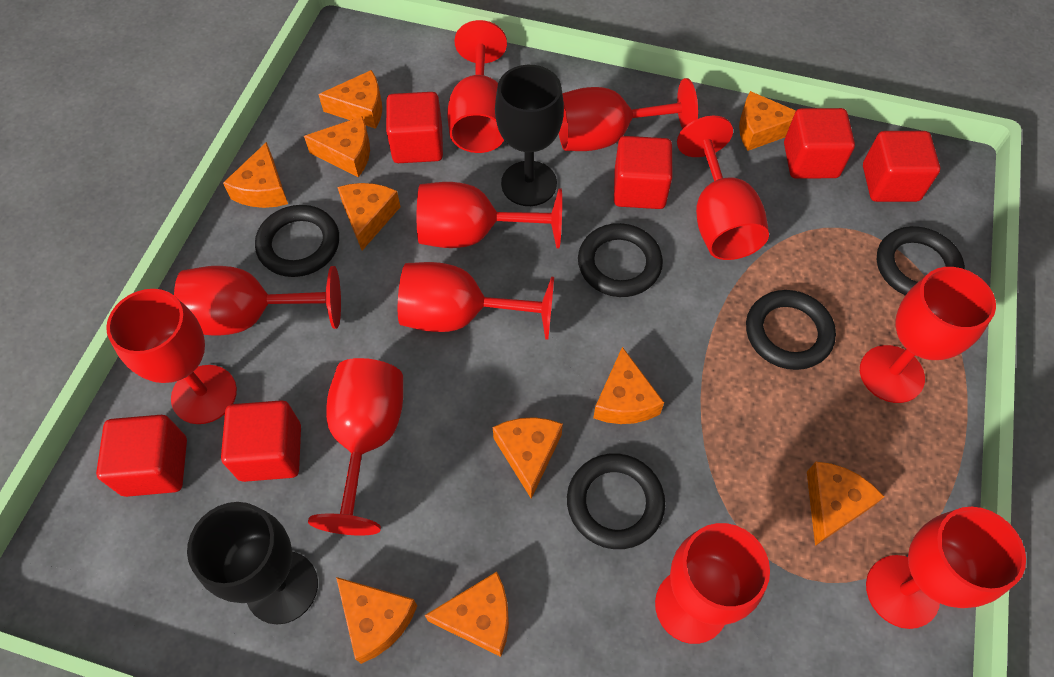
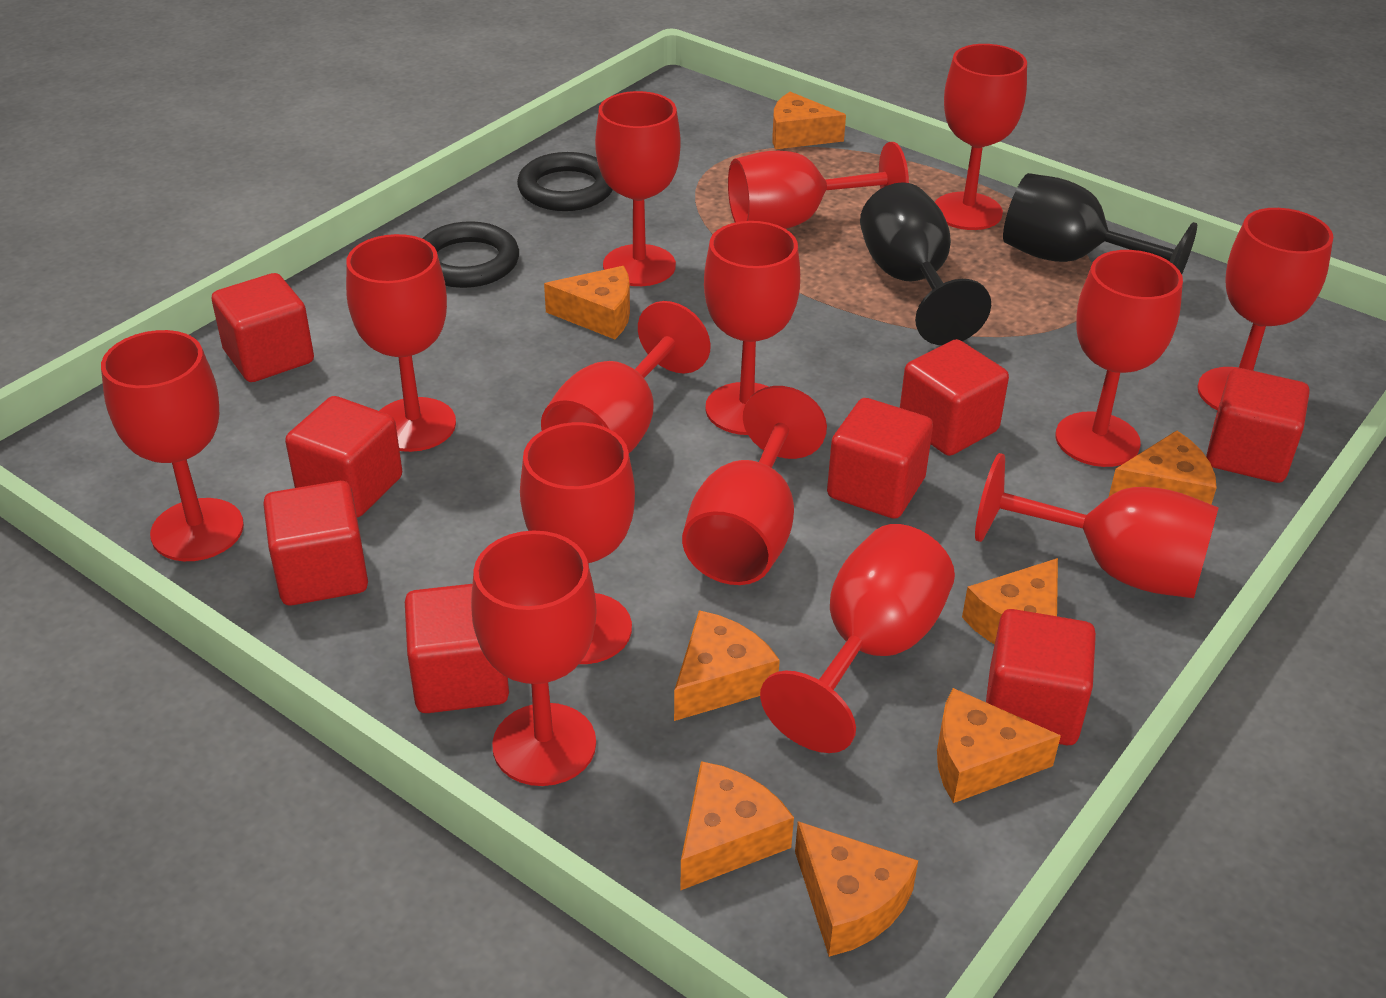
black ring: 5 -> 2
orange cheese: 10 -> 8
red cube: 6 -> 8
red goblet: 11 -> 14

